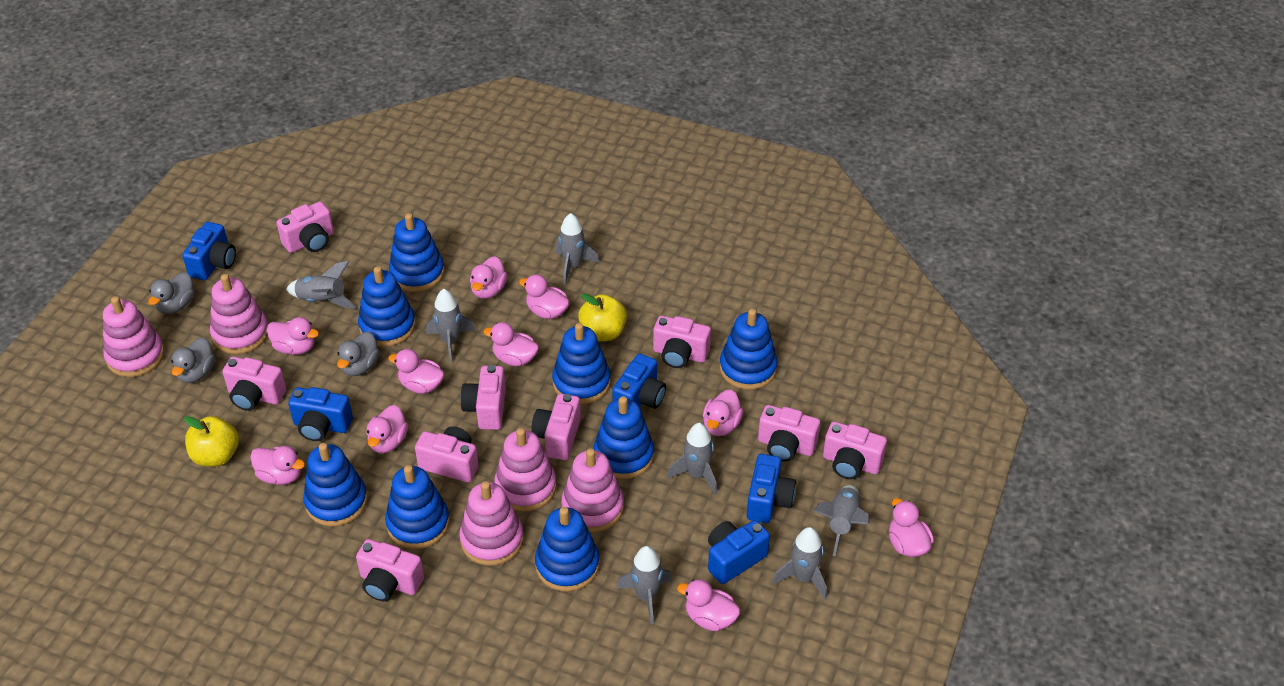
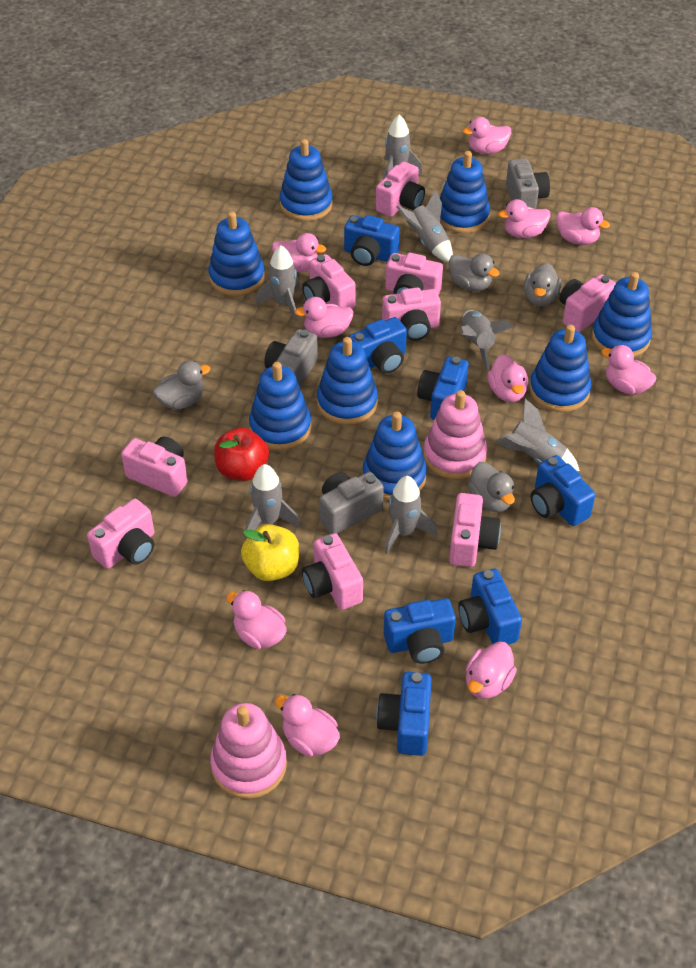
blue camera: 5 -> 7
grey camera: 0 -> 3
grey duck: 3 -> 4
pink stacking toy: 5 -> 2
red apple: 0 -> 1
yellow apple: 2 -> 1

